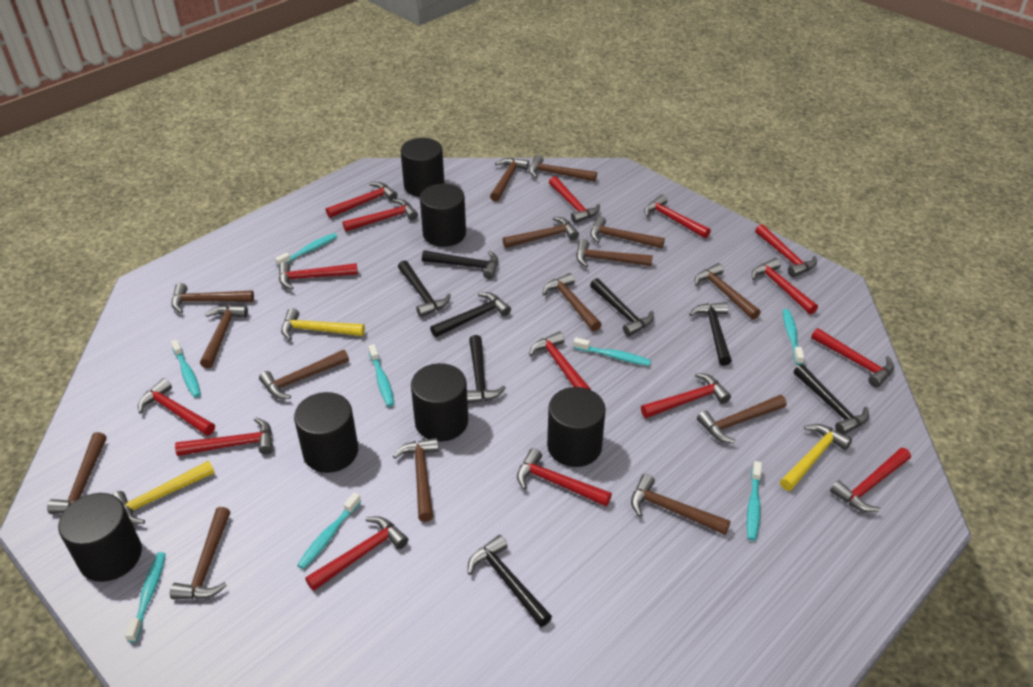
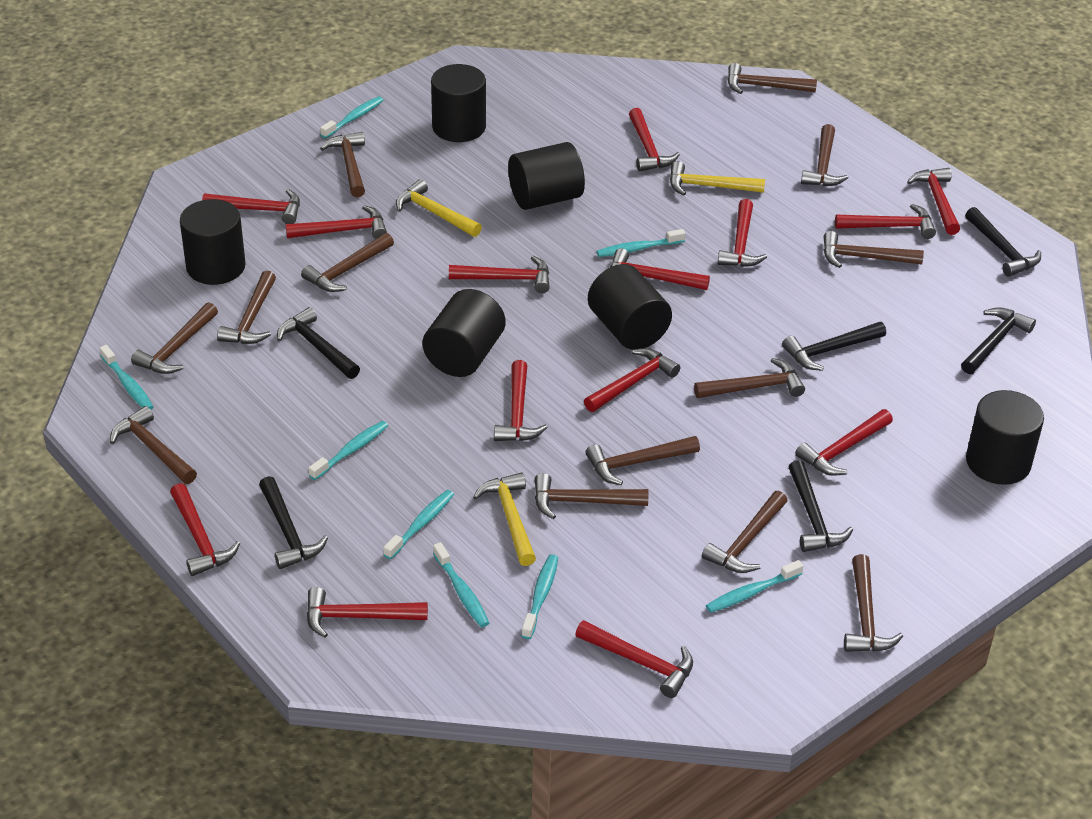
black hammer: 8 -> 6
brown hammer: 15 -> 13
red hammer: 15 -> 14

